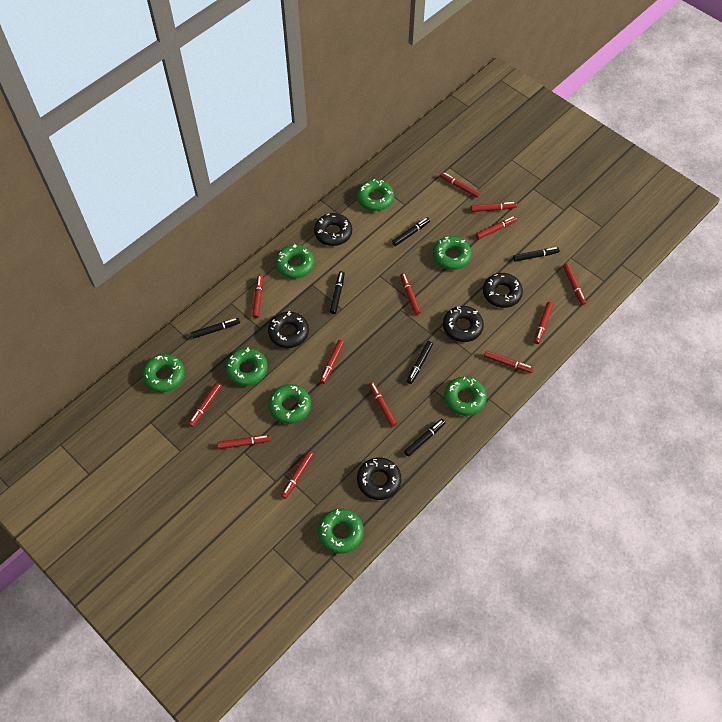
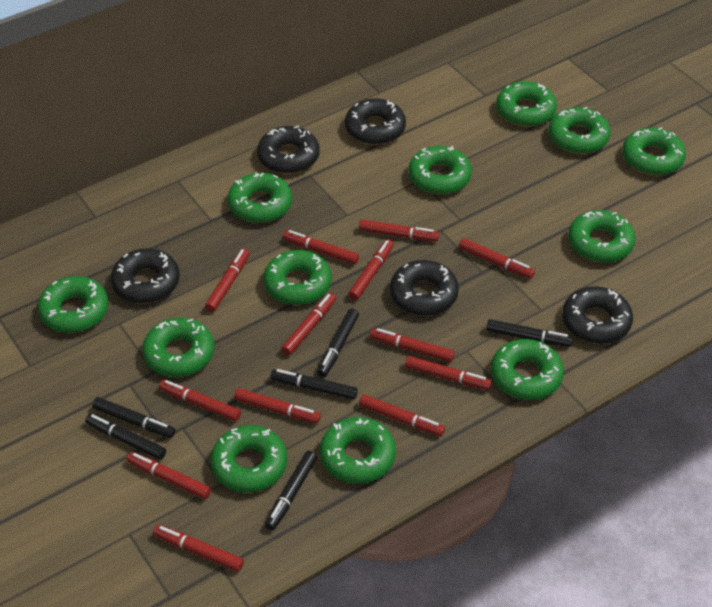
green donut: 8 -> 12

